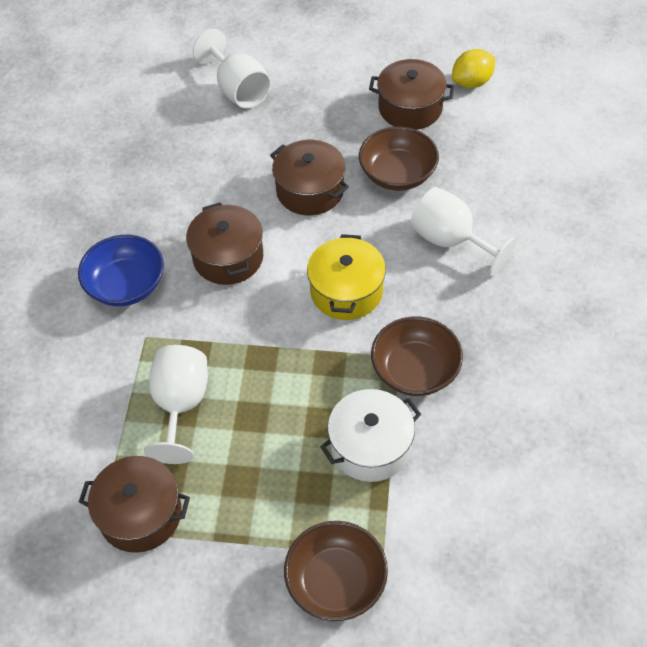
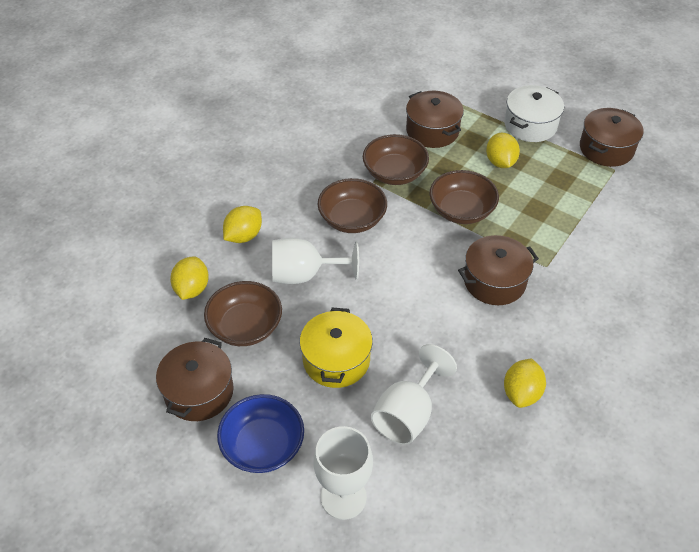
brown bowl: 3 -> 4
yellow lemon: 1 -> 4

